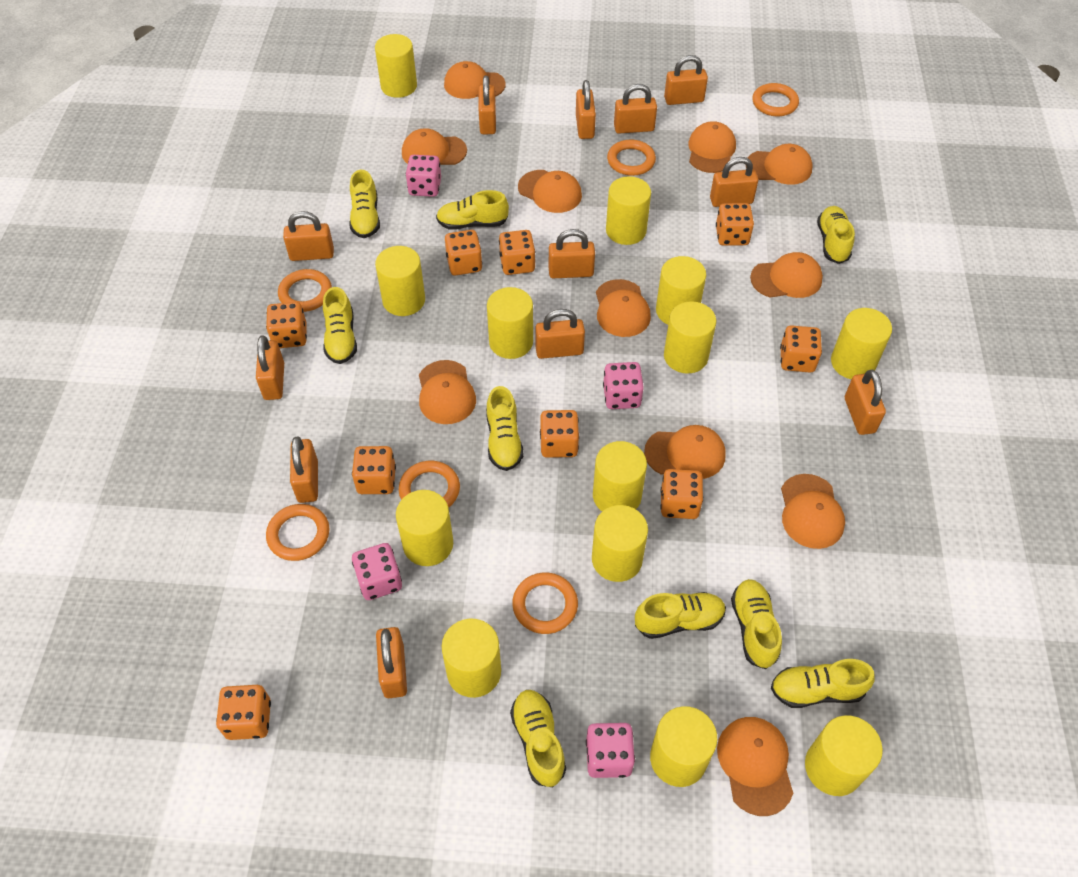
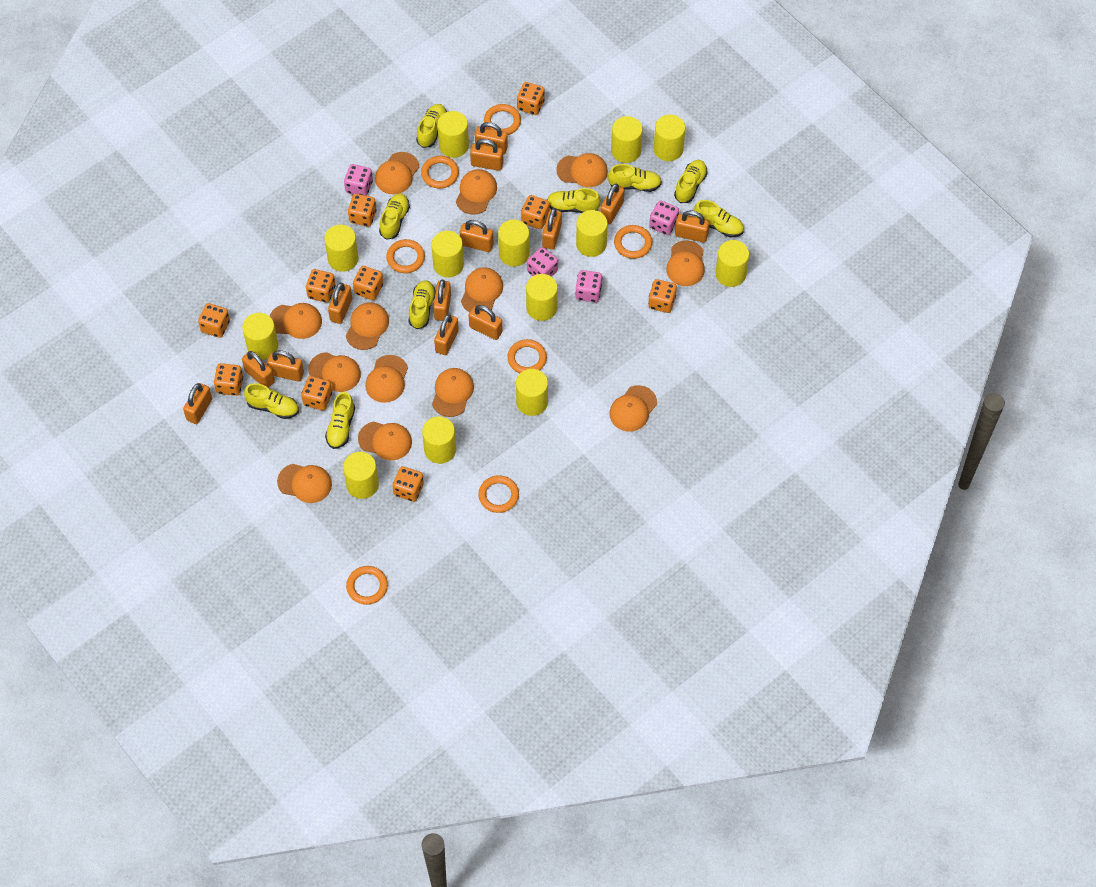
orange cap: 11 -> 13
orange dice: 9 -> 10
orange padlock: 12 -> 13
orange ring: 6 -> 7

